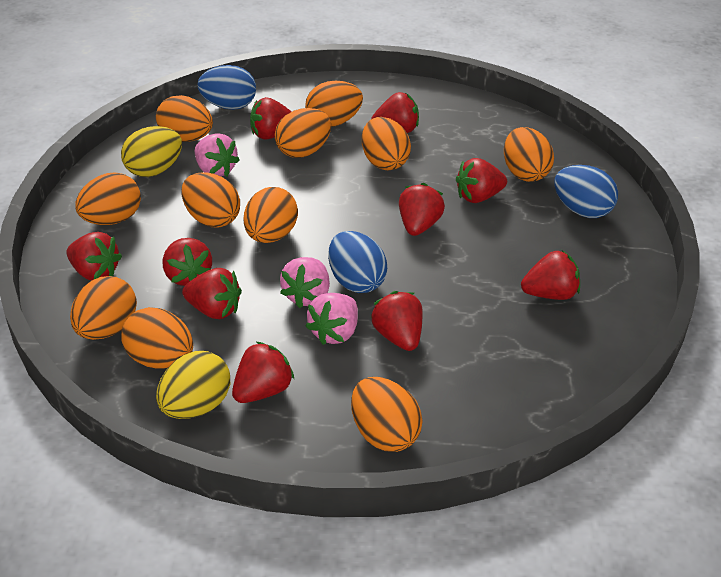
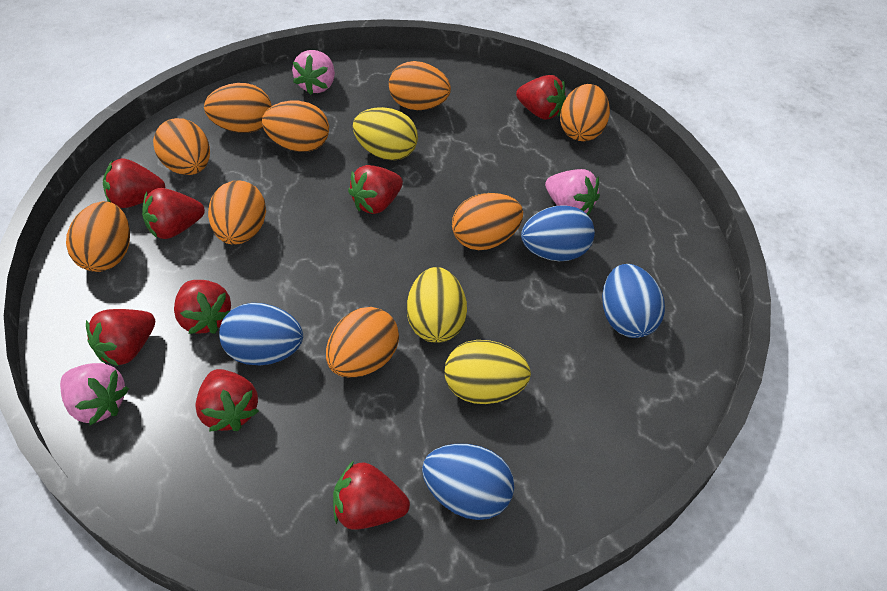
blue egg: 3 -> 4
orange egg: 11 -> 9
red strawberry: 10 -> 8
yellow egg: 2 -> 3

